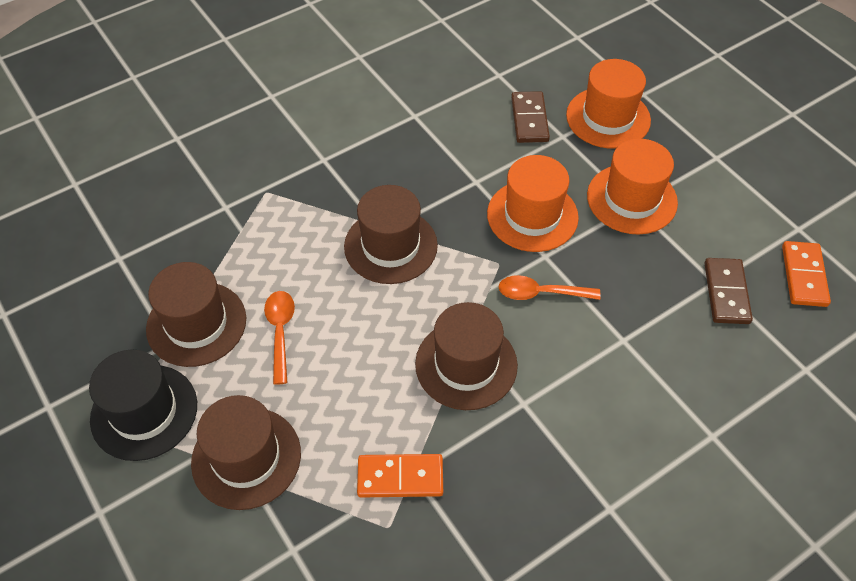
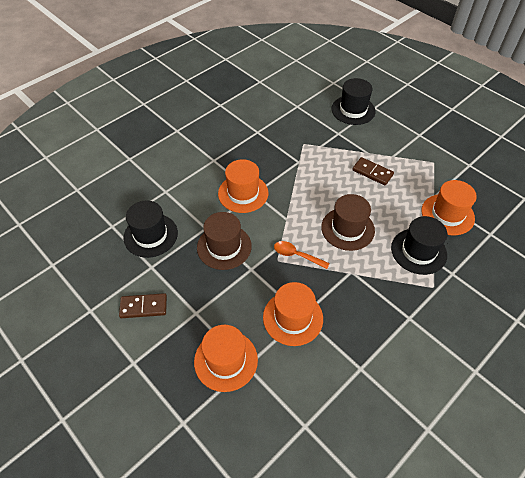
black hat: 1 -> 3
brown hat: 4 -> 2
orange domino: 2 -> 0
orange hat: 3 -> 4
orange spoon: 2 -> 1

